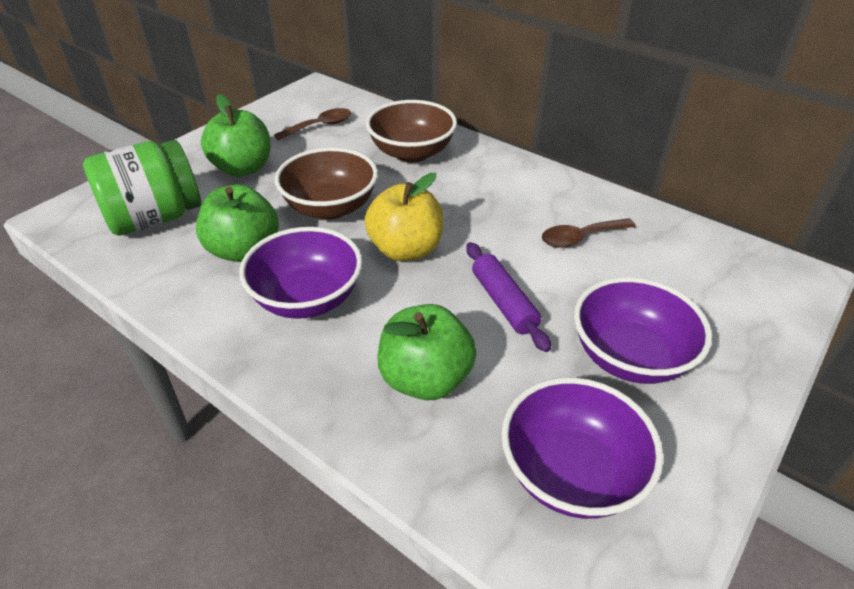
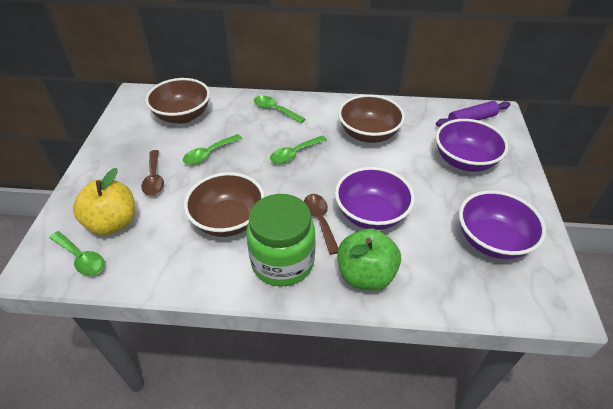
brown bowl: 2 -> 3
green apple: 3 -> 1
green spoon: 0 -> 4

